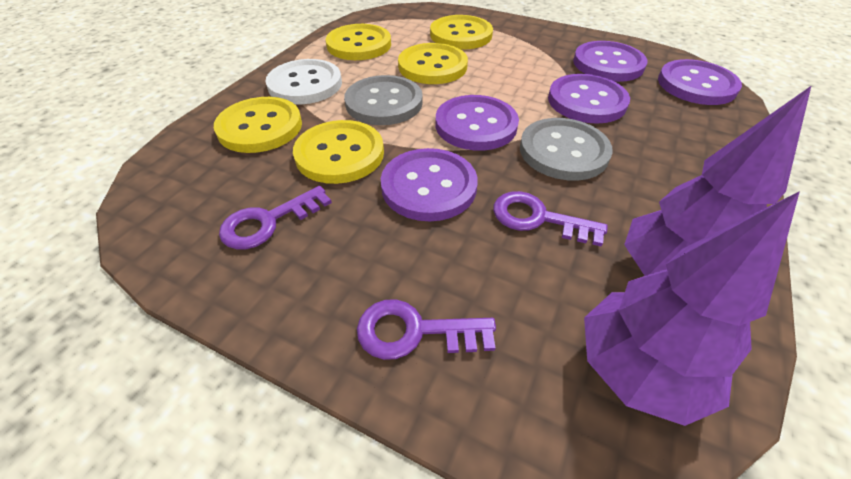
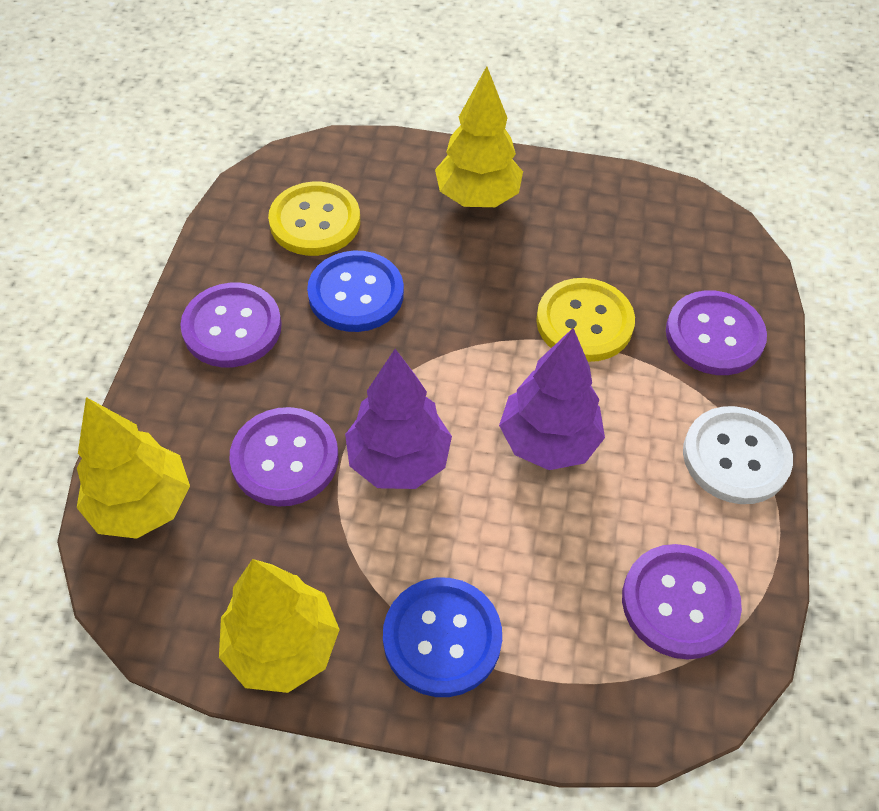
blue button: 0 -> 2
grey button: 2 -> 0
purple button: 5 -> 4
purple key: 3 -> 0
yellow button: 5 -> 2
yellow tree: 0 -> 3

